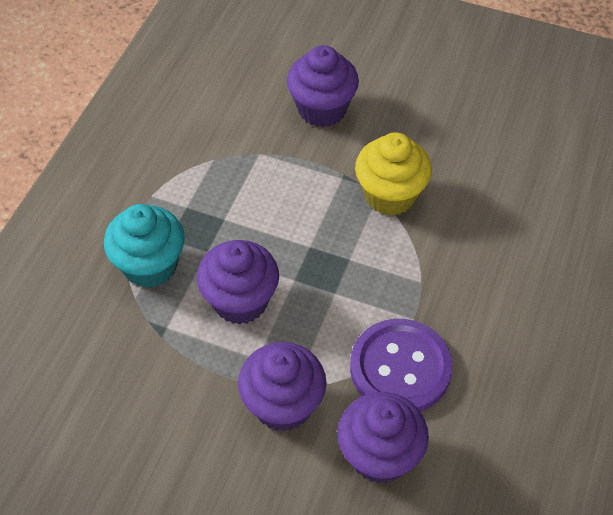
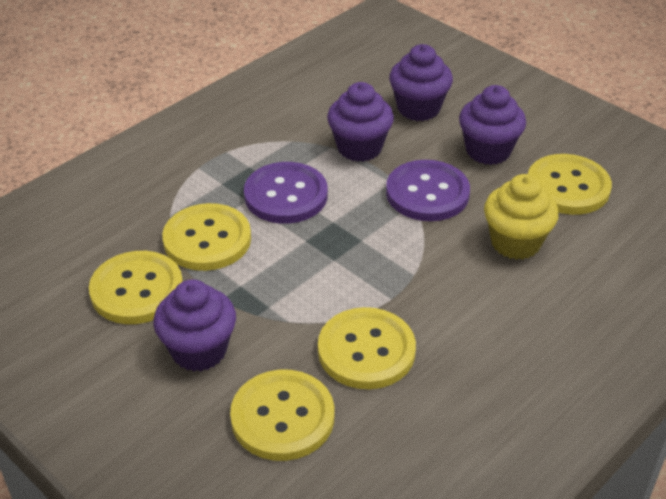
purple button: 1 -> 2
turquoise cupcake: 1 -> 0
yellow button: 0 -> 5

